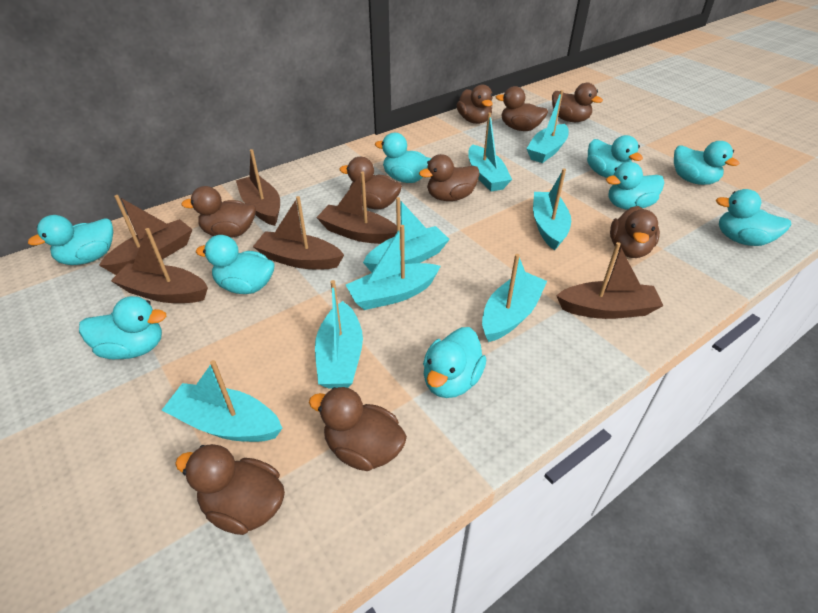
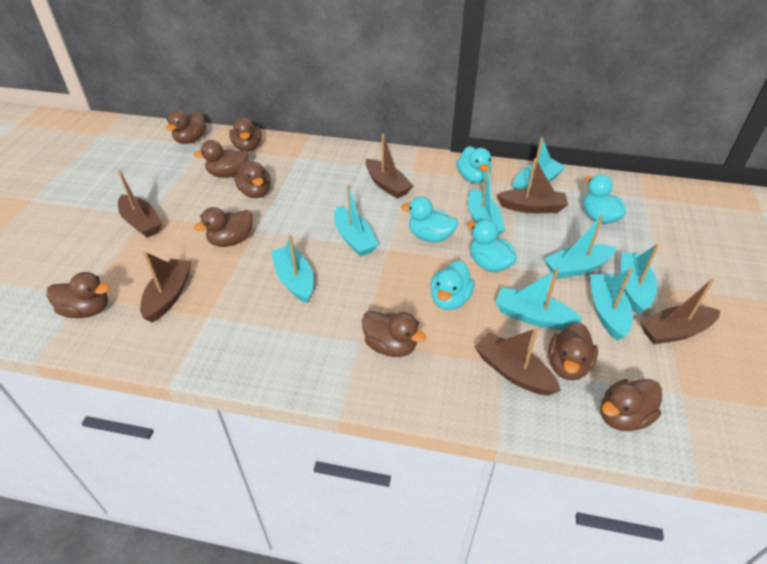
turquoise duck: 9 -> 5

